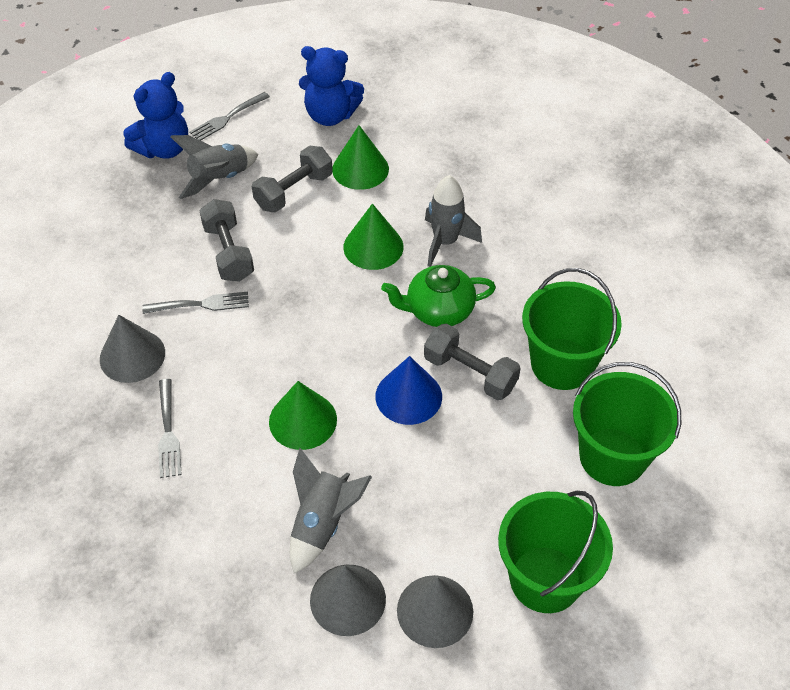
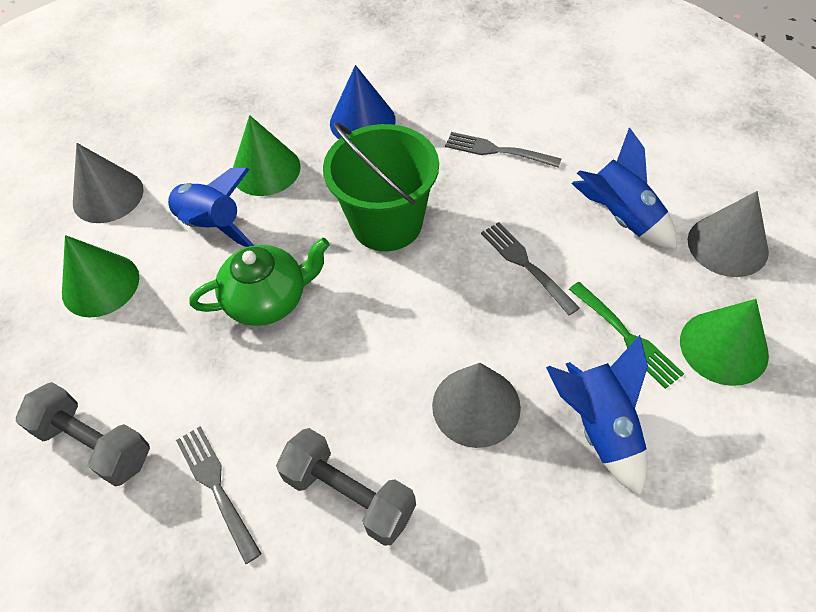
blue rocket: 0 -> 3
blue teddy bear: 2 -> 0
green bucket: 3 -> 1
green fork: 0 -> 1
grey dumbbell: 3 -> 2
grey rocket: 3 -> 0

